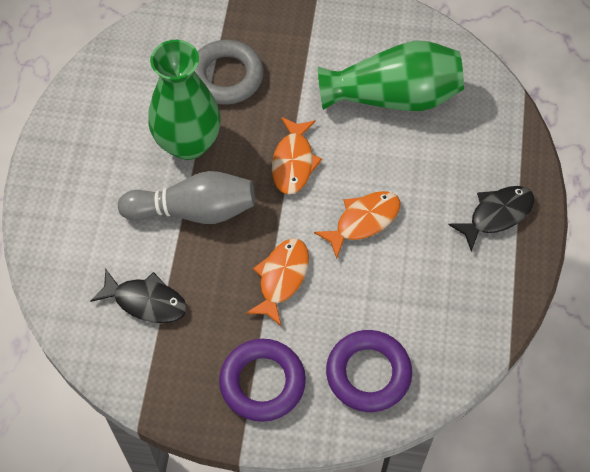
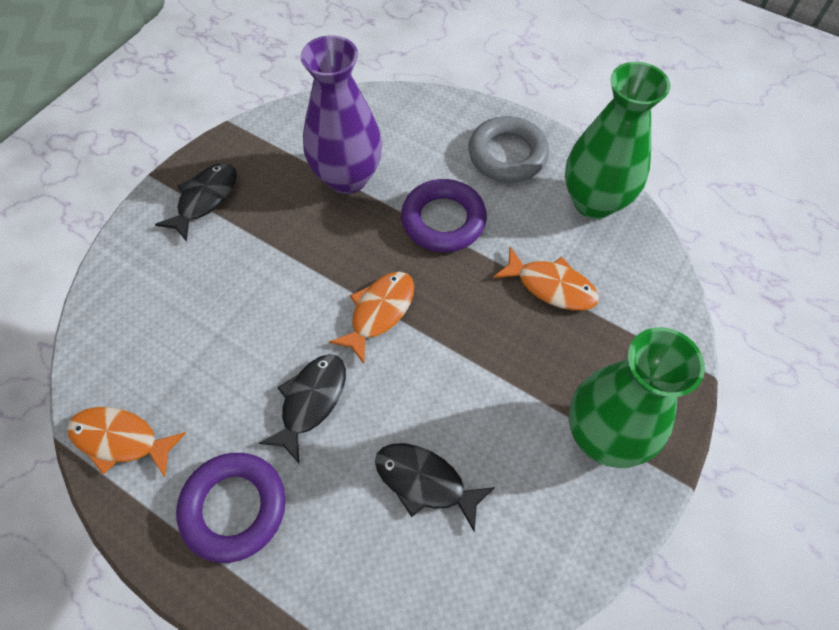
black fish: 2 -> 3
grey bowling pin: 1 -> 0
purple vase: 0 -> 1

